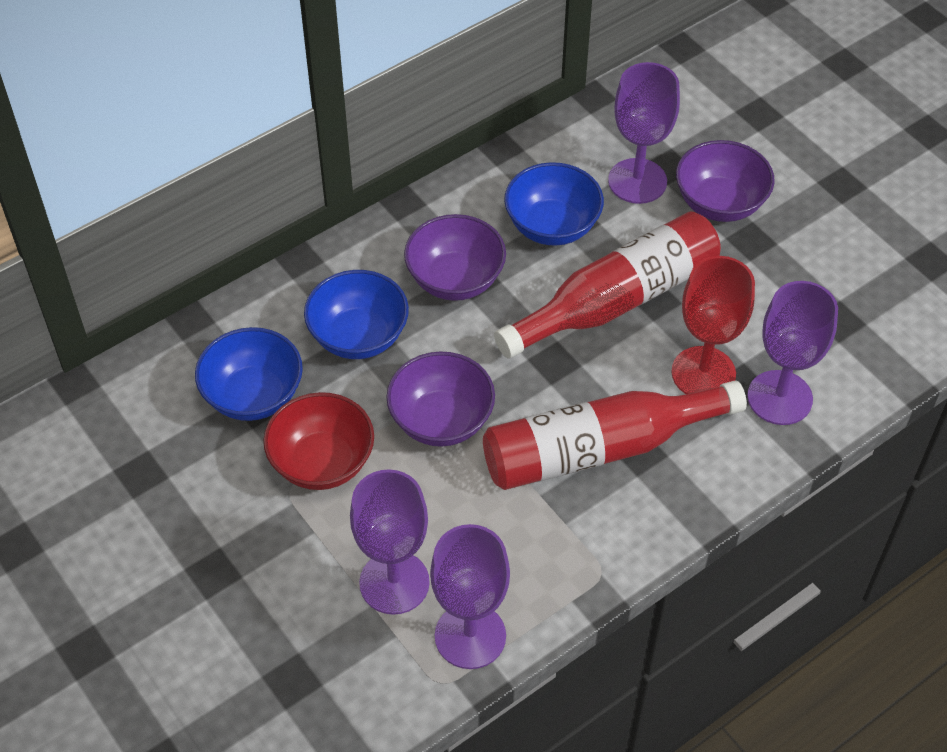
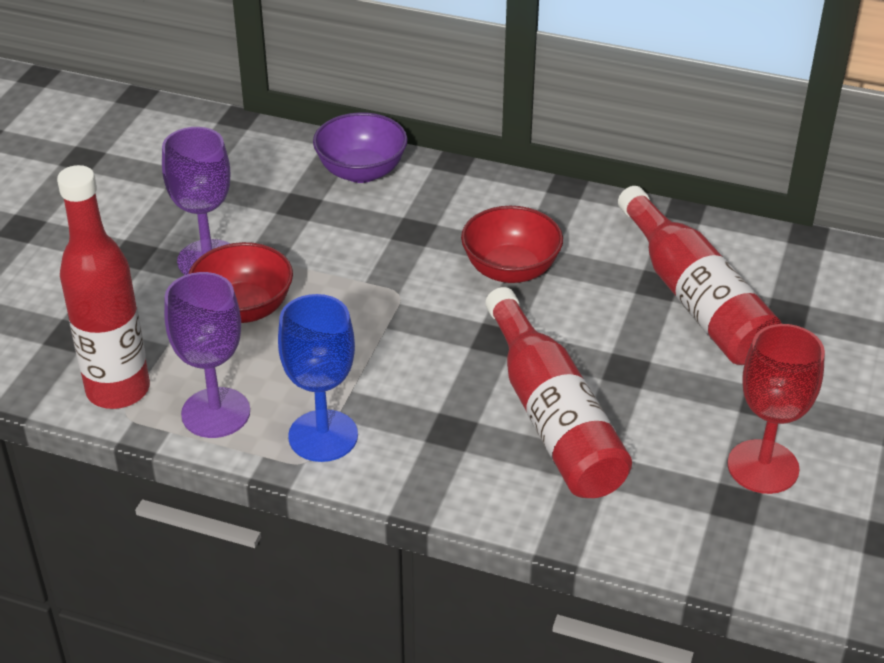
blue bowl: 3 -> 0
blue goblet: 0 -> 1
purple bowl: 3 -> 1
purple goblet: 4 -> 2
red bottle: 2 -> 3
red bowl: 1 -> 2

